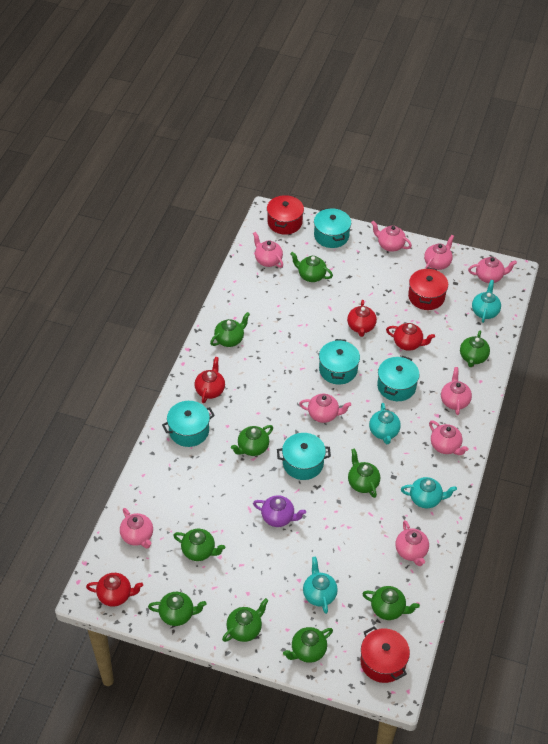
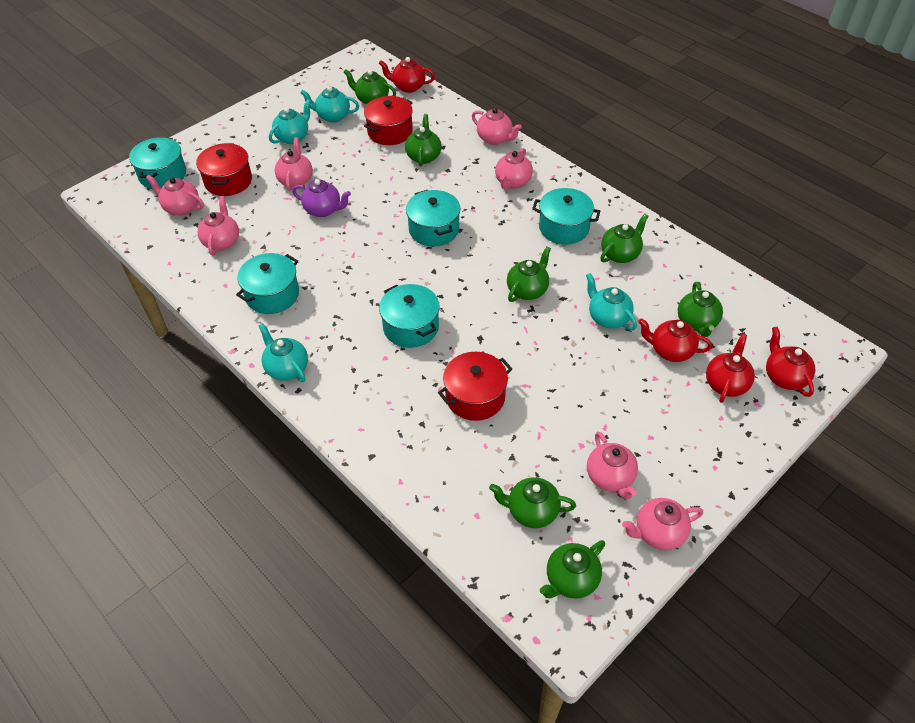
green teapot: 10 -> 7
pink teapot: 9 -> 7

